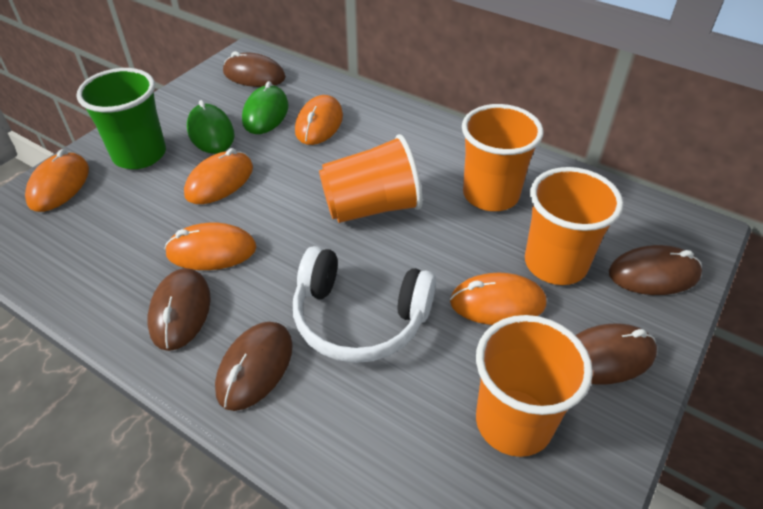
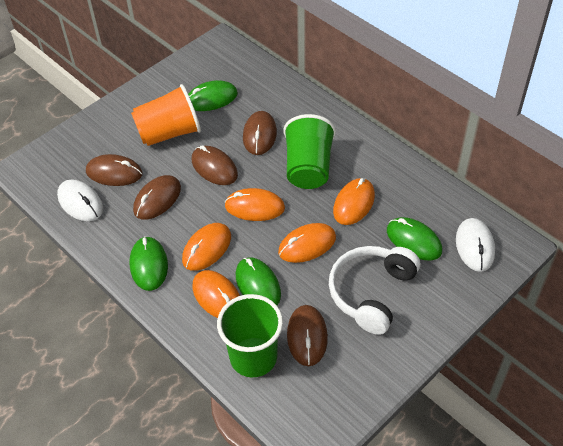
green cup: 1 -> 2
green mouse: 2 -> 4
orange cup: 4 -> 1
white mouse: 0 -> 2

